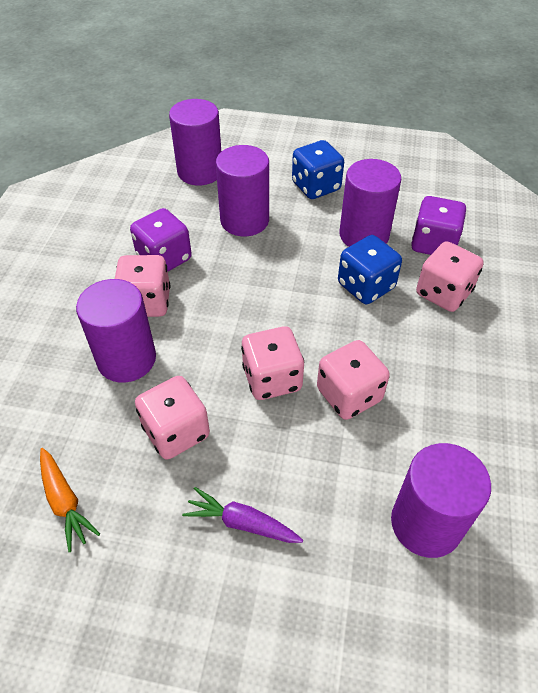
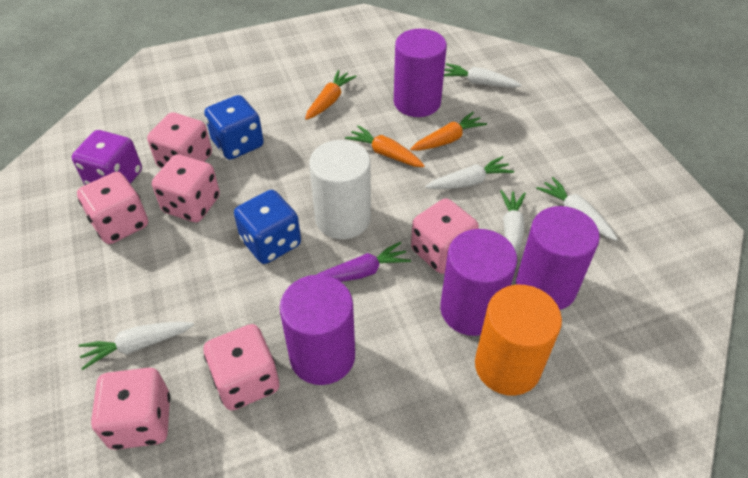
orange carrot: 1 -> 3
orange cylinder: 0 -> 1
pink dice: 5 -> 6
purple cylinder: 5 -> 4
purple dice: 2 -> 1
white carrot: 0 -> 5
white cylinder: 0 -> 1

